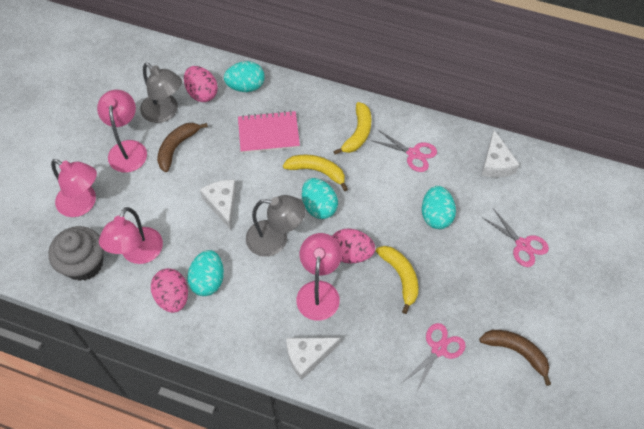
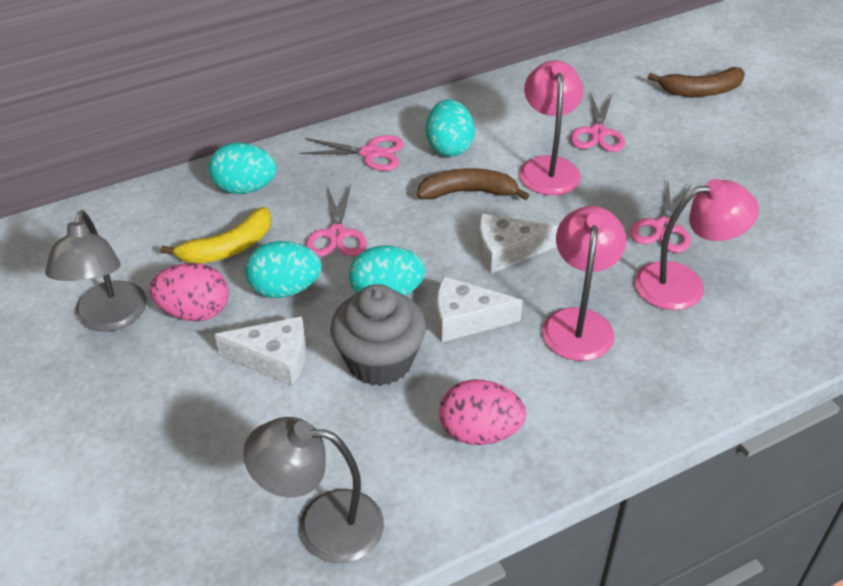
pink egg: 3 -> 2
pink lamp: 4 -> 3
pink notebook: 1 -> 0
pink scissors: 3 -> 4
yellow banana: 3 -> 1

